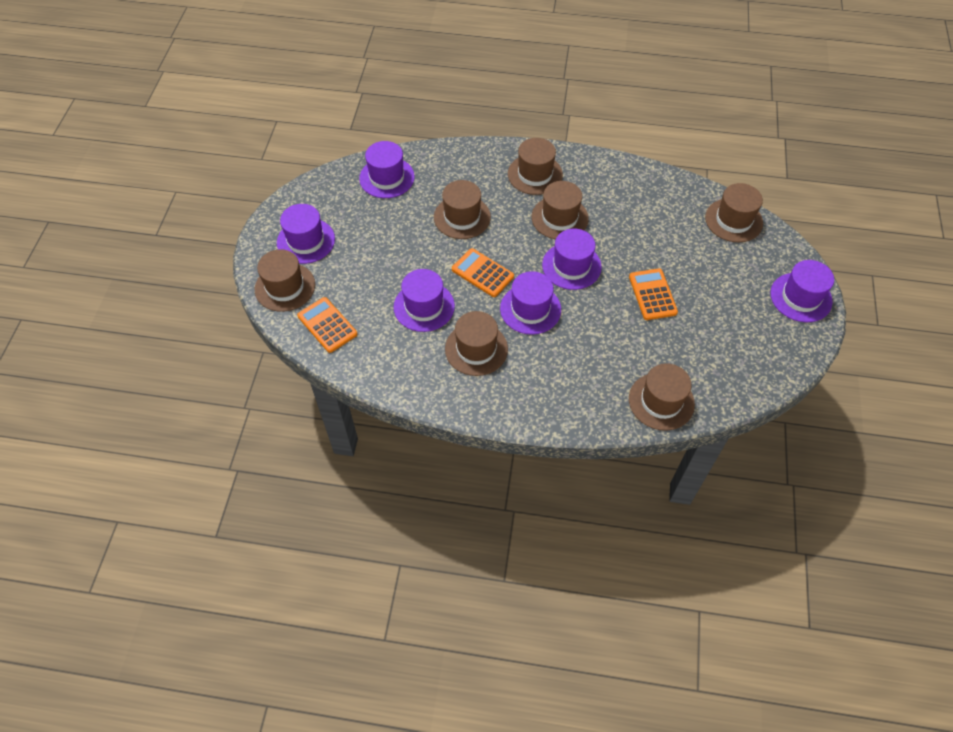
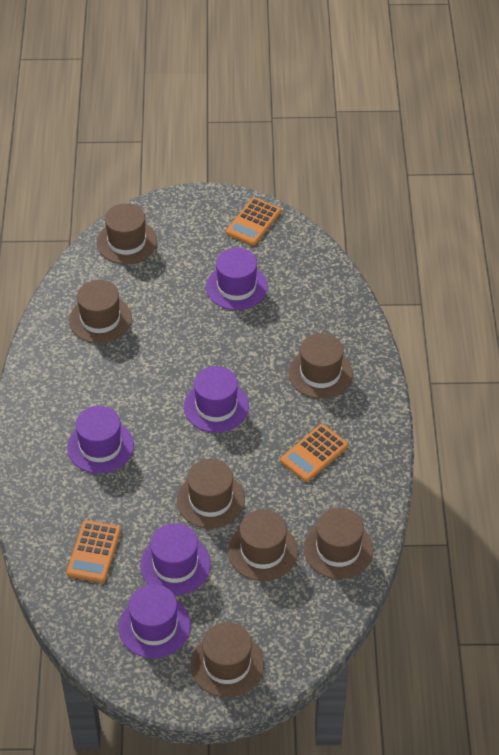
purple hat: 6 -> 5

